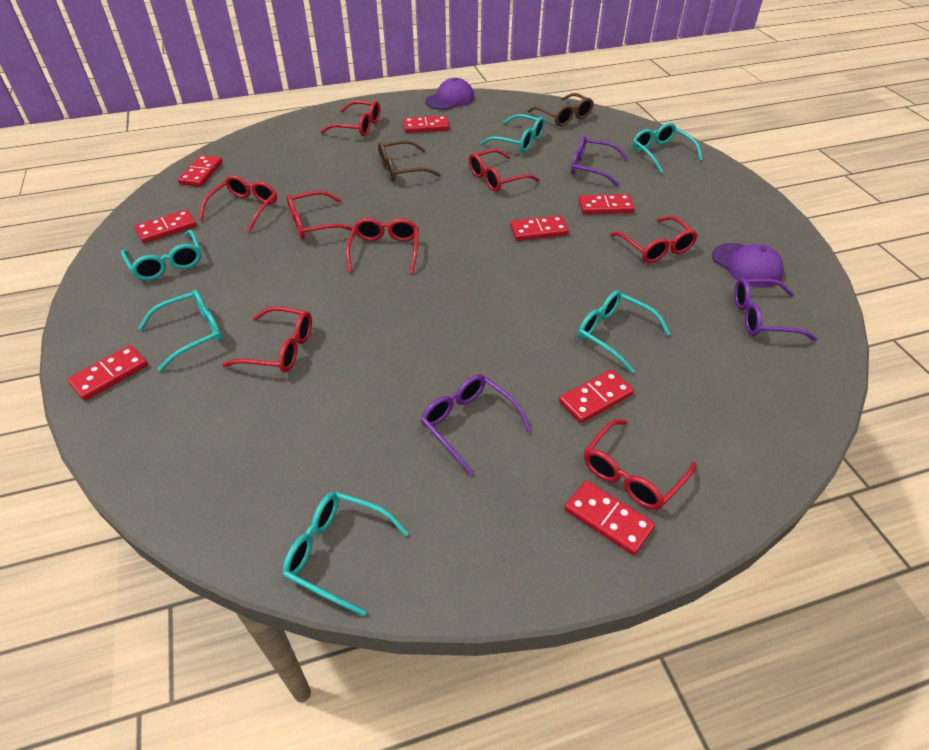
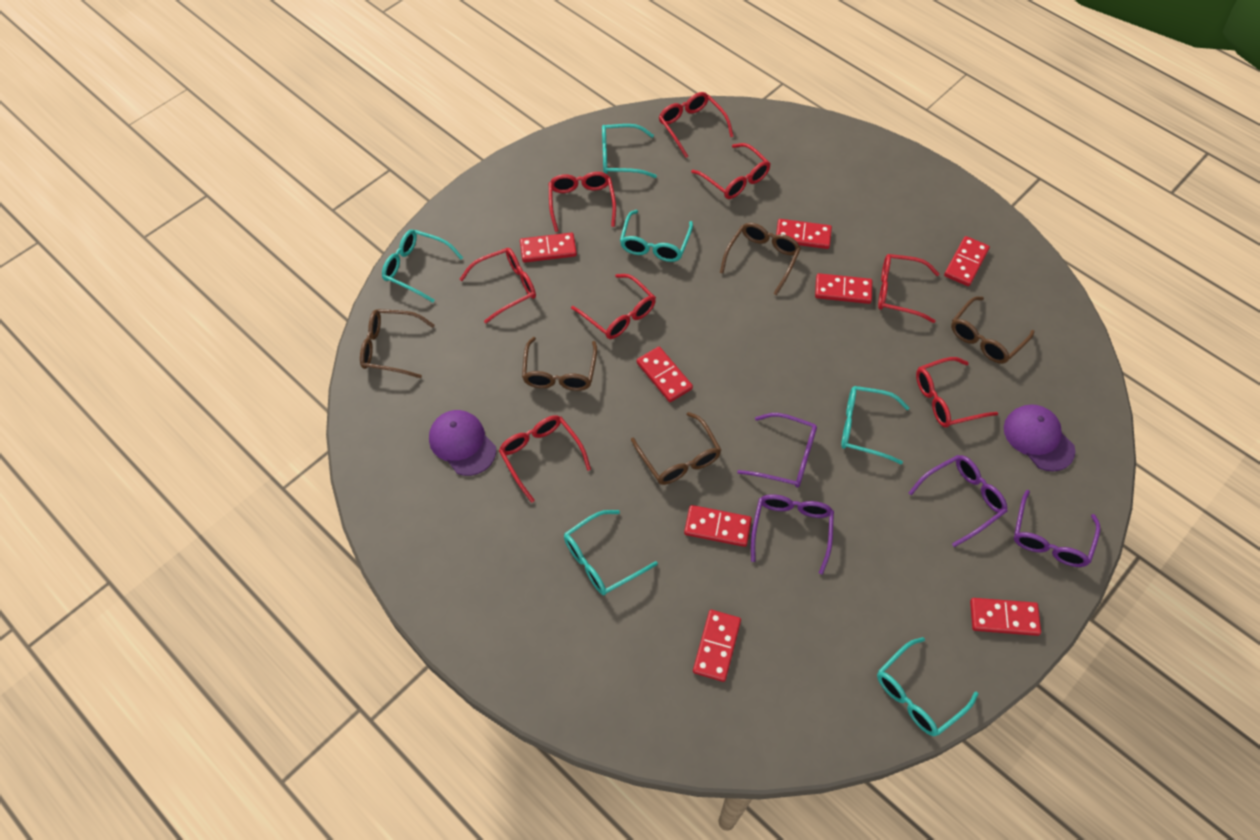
brown glasses: 2 -> 5
purple glasses: 3 -> 4

